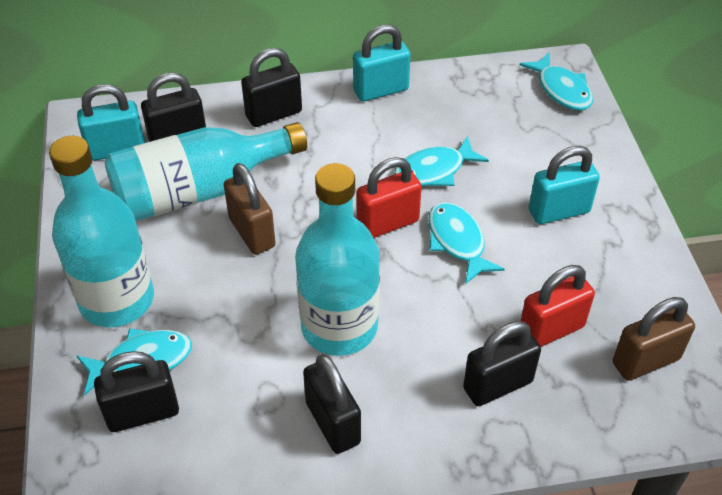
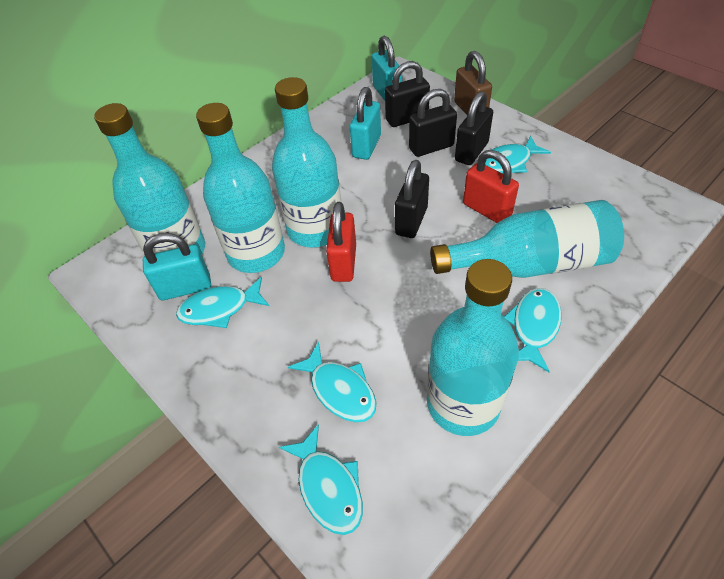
black padlock: 5 -> 4
brown padlock: 2 -> 1
turquoise bottle: 3 -> 5
turquoise fish: 4 -> 5

